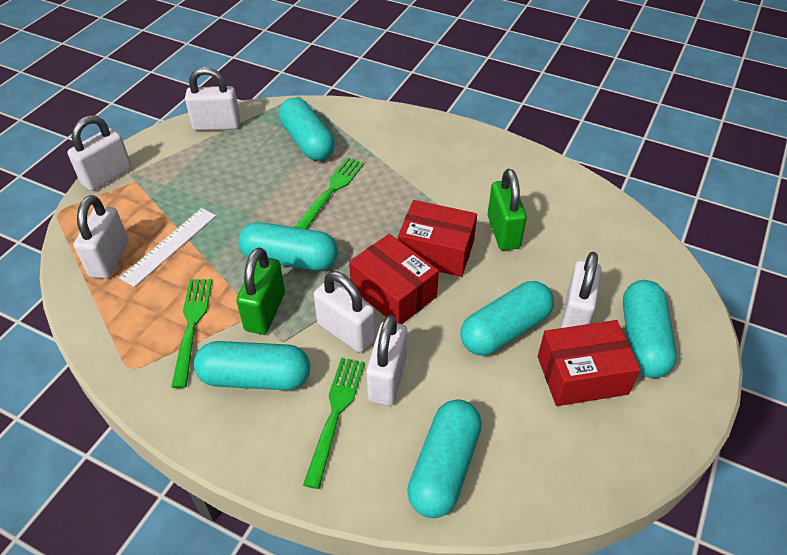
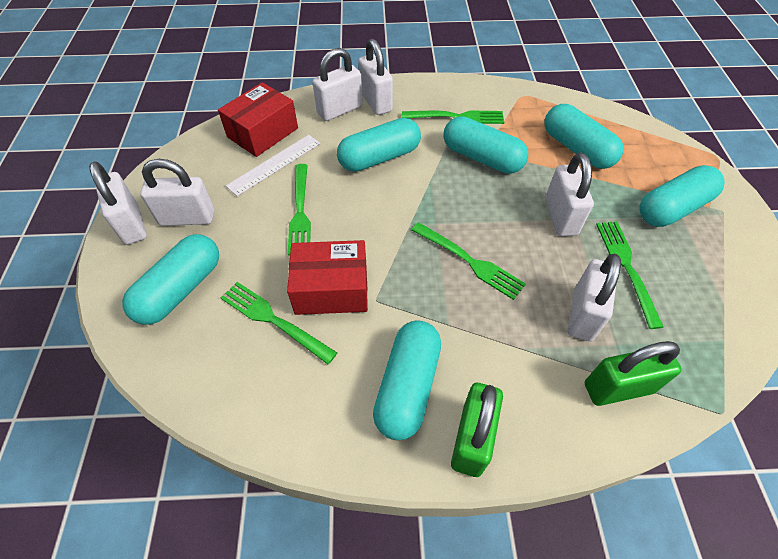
green fork: 3 -> 5
red box: 3 -> 2

